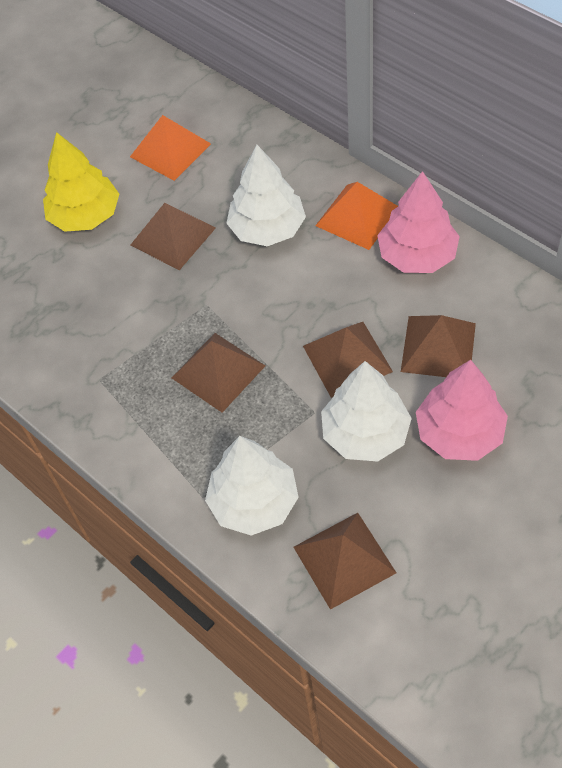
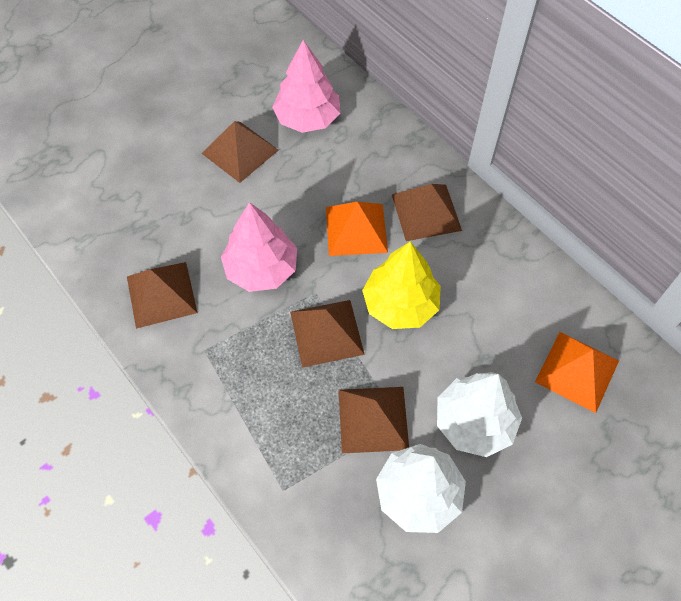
white tree: 3 -> 2

